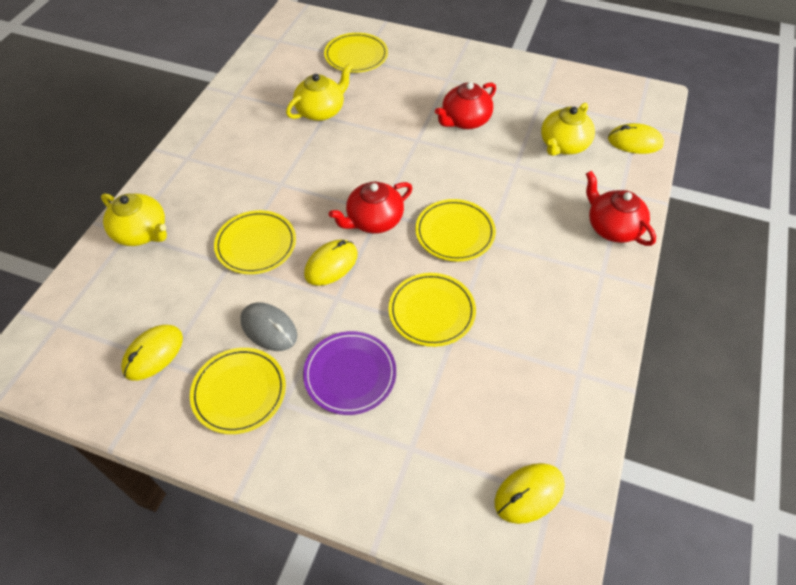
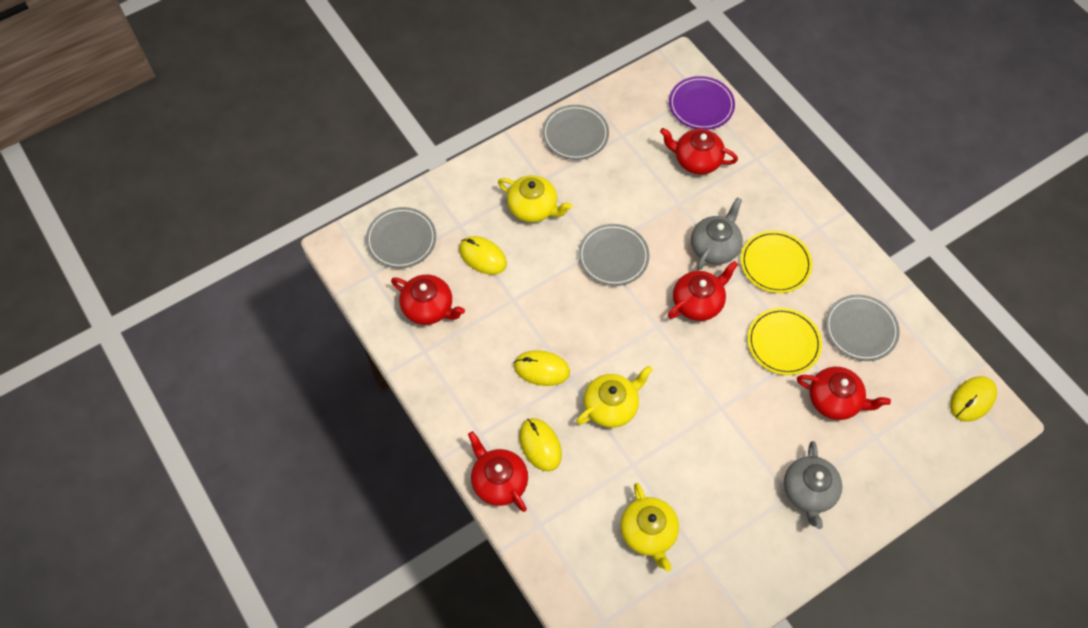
grey mouse: 1 -> 0
grey plate: 0 -> 4
grey teapot: 0 -> 2
red teapot: 3 -> 5
yellow plate: 5 -> 2

